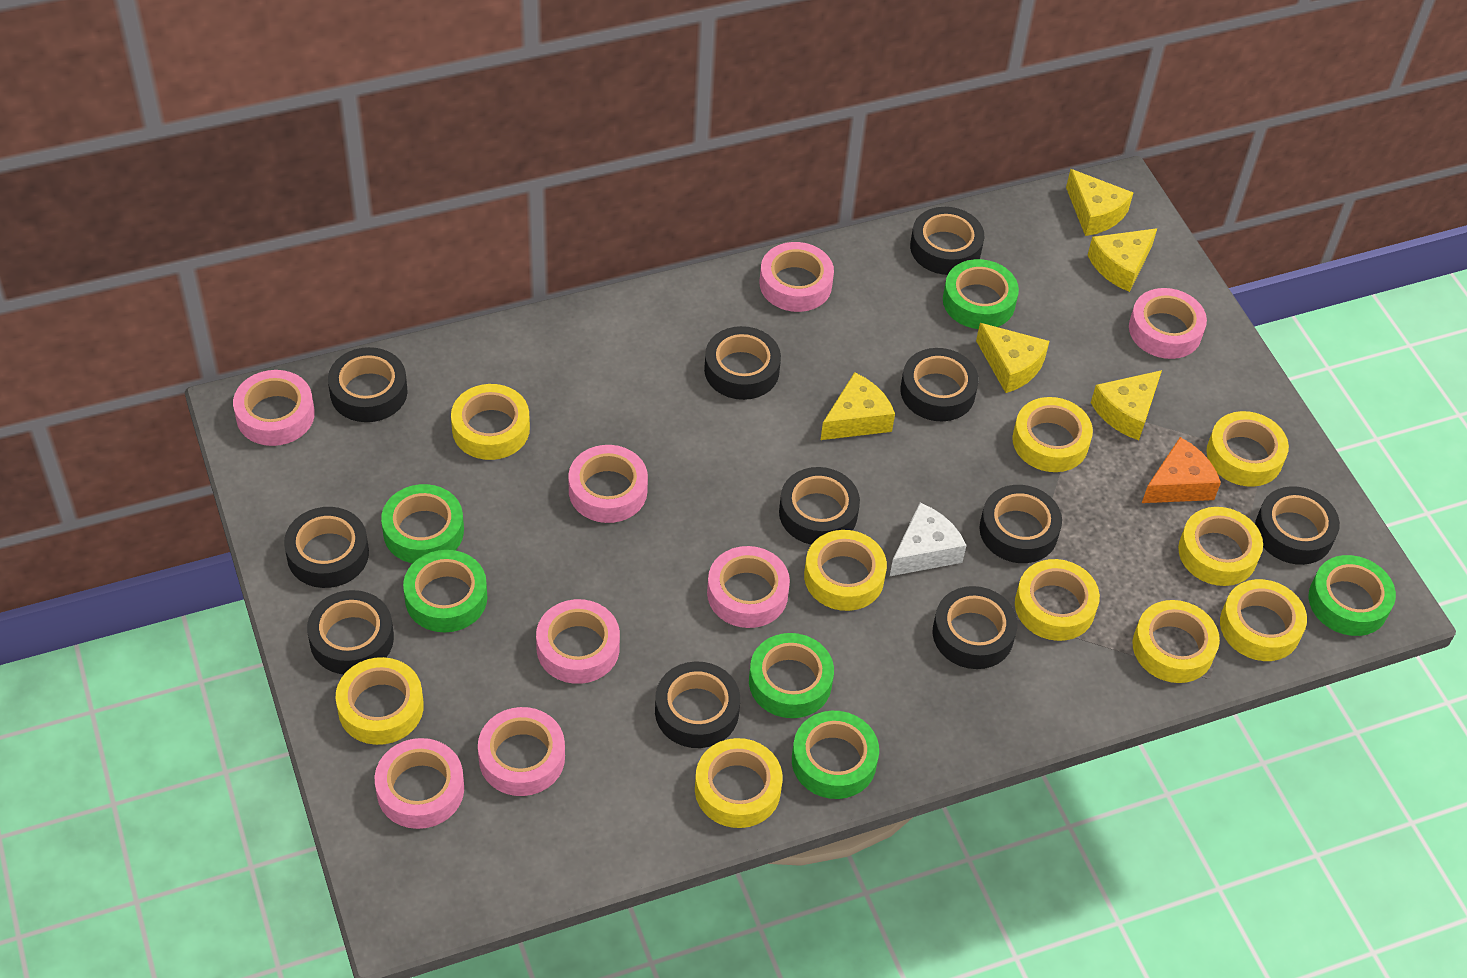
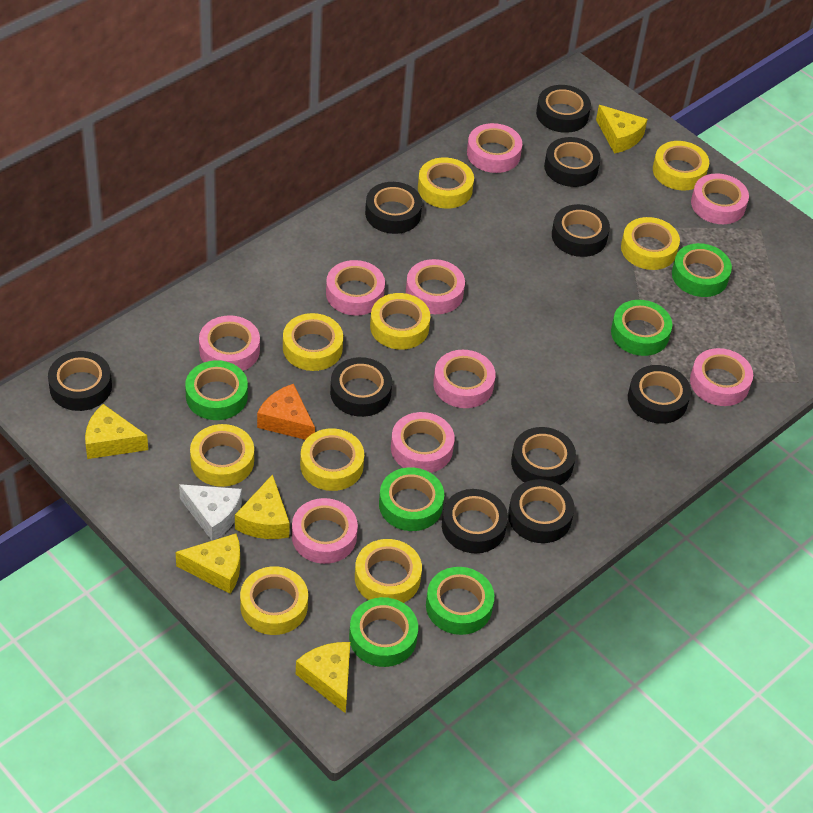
black tape: 11 -> 10
pink tape: 8 -> 9
yellow tape: 10 -> 9

